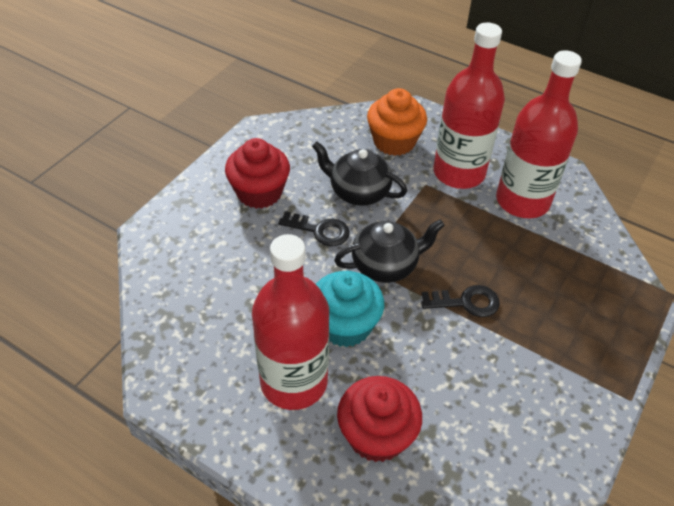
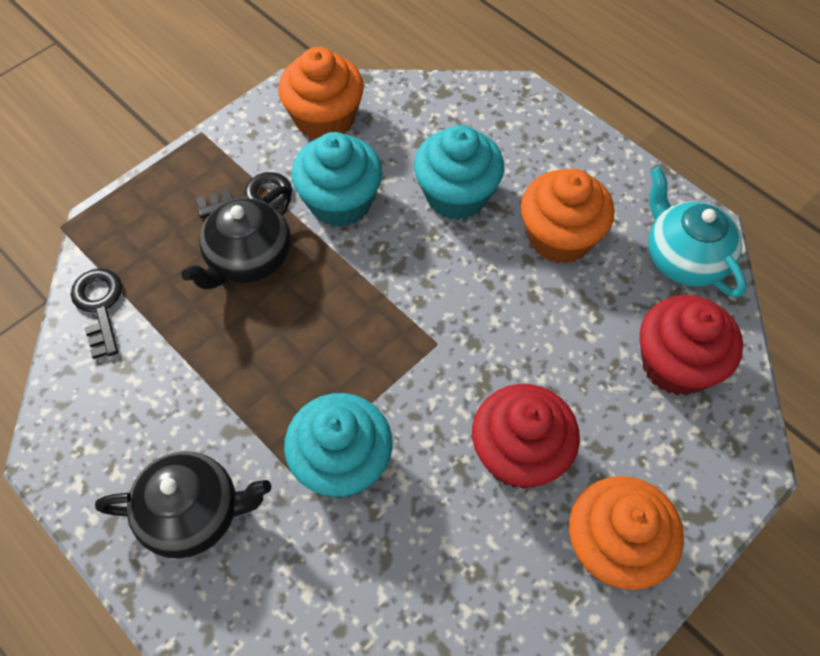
orange cupcake: 1 -> 3
red bottle: 3 -> 0
turquoise cupcake: 1 -> 3
turquoise teapot: 0 -> 1

